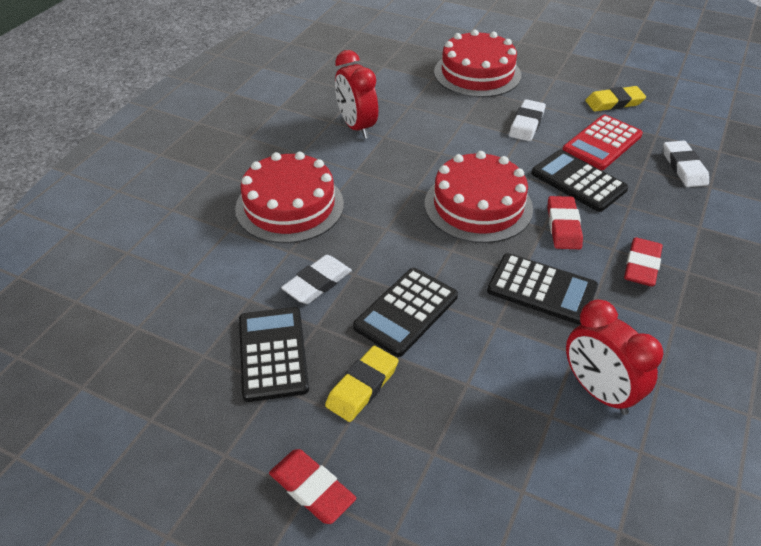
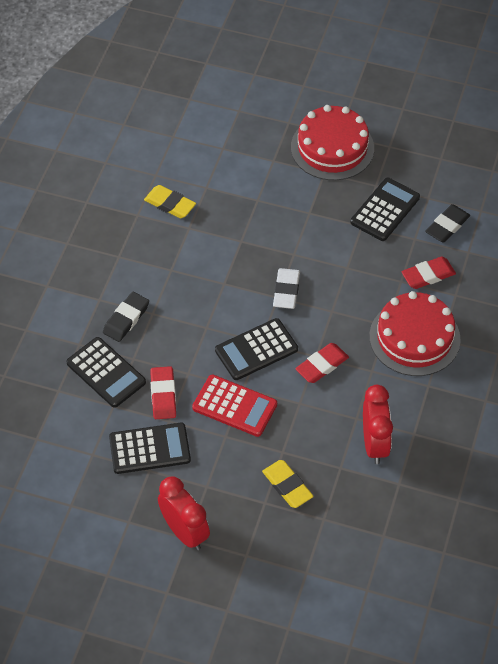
black eraser: 0 -> 2
red cake: 3 -> 2
white eraser: 3 -> 1

